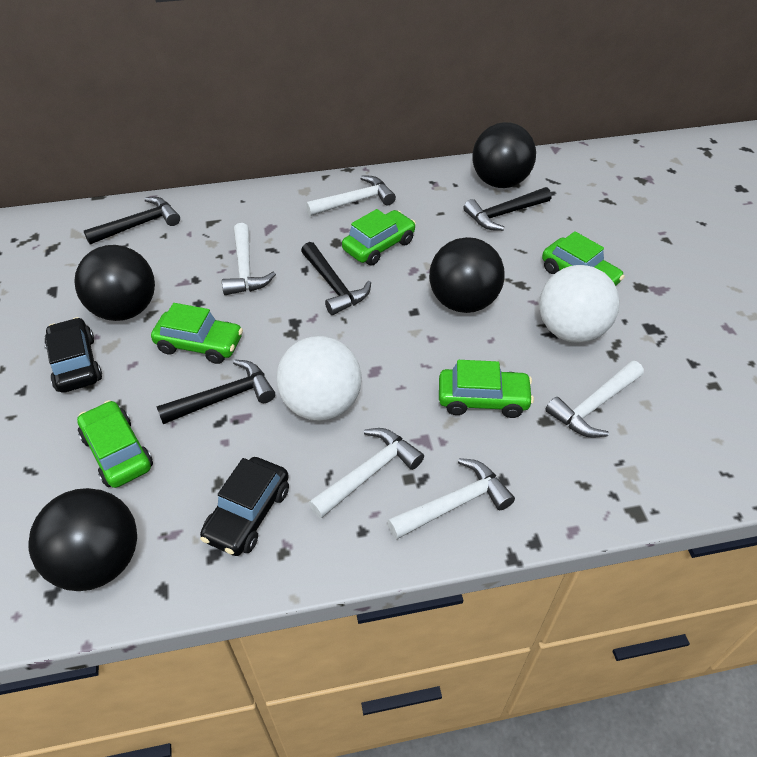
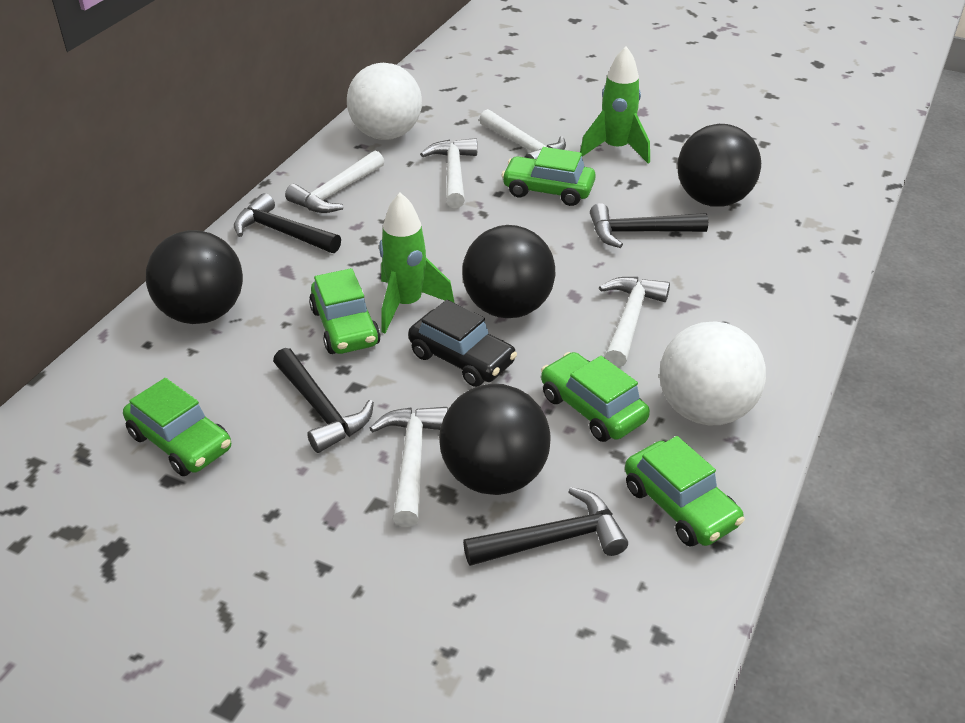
black car: 2 -> 1
green rocket: 0 -> 2

